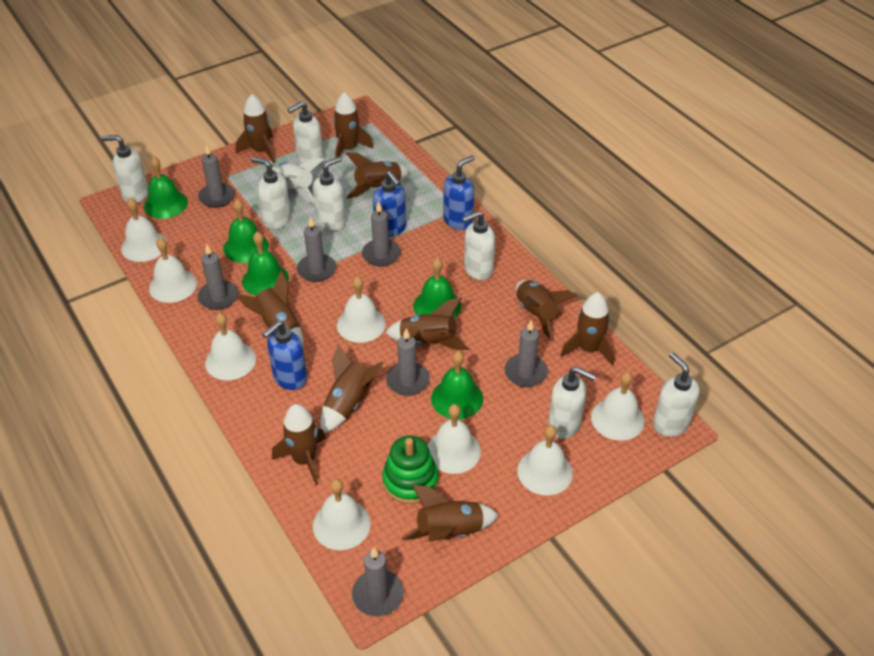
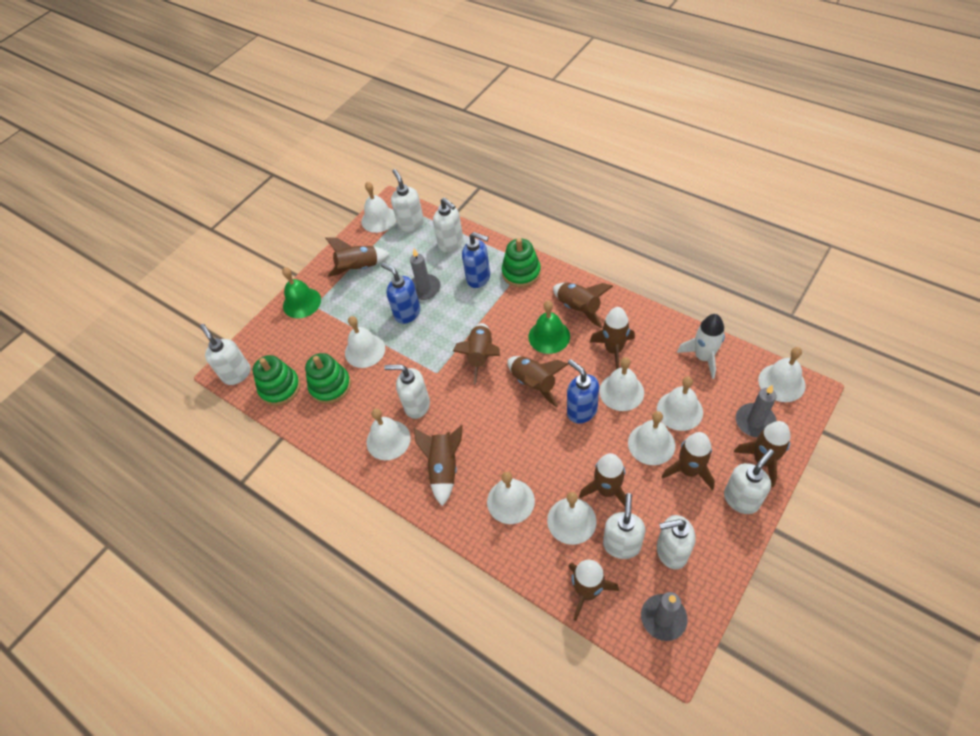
green bell: 5 -> 2
green stacking toy: 1 -> 3
grey candle: 7 -> 3
white bell: 8 -> 9

